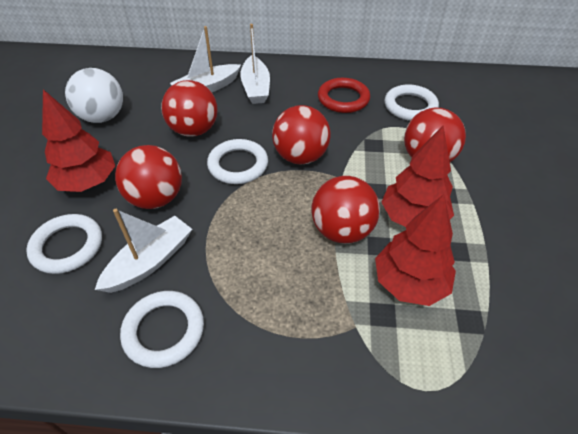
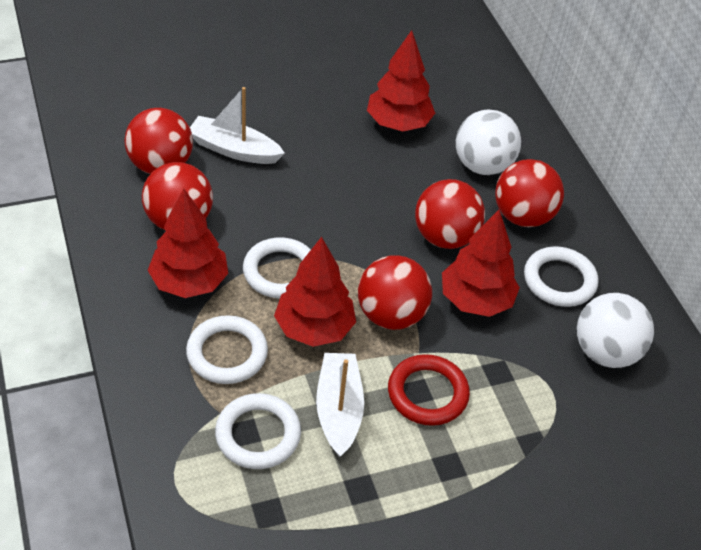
red tree: 3 -> 4
white ball: 1 -> 2
white boat: 3 -> 2

